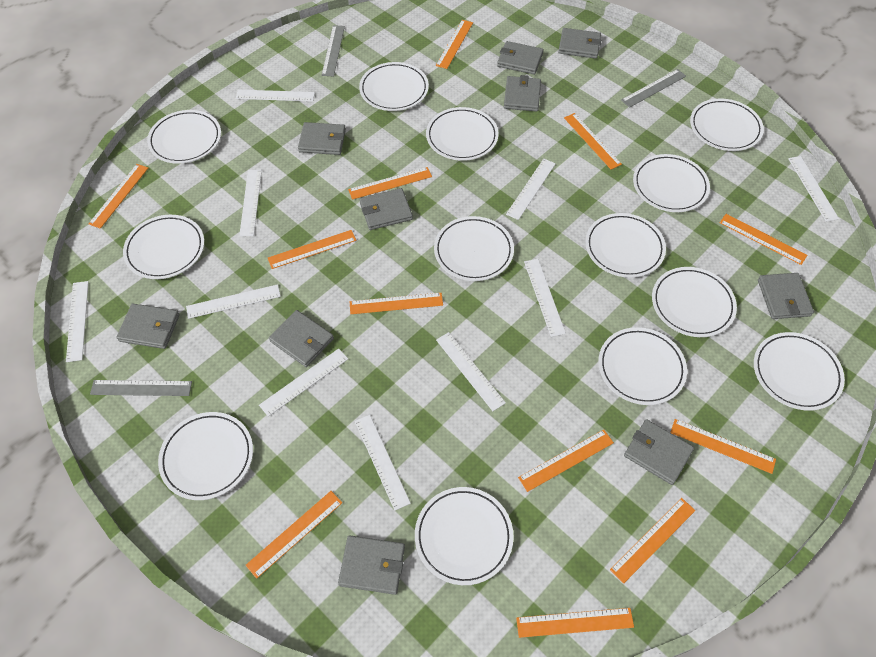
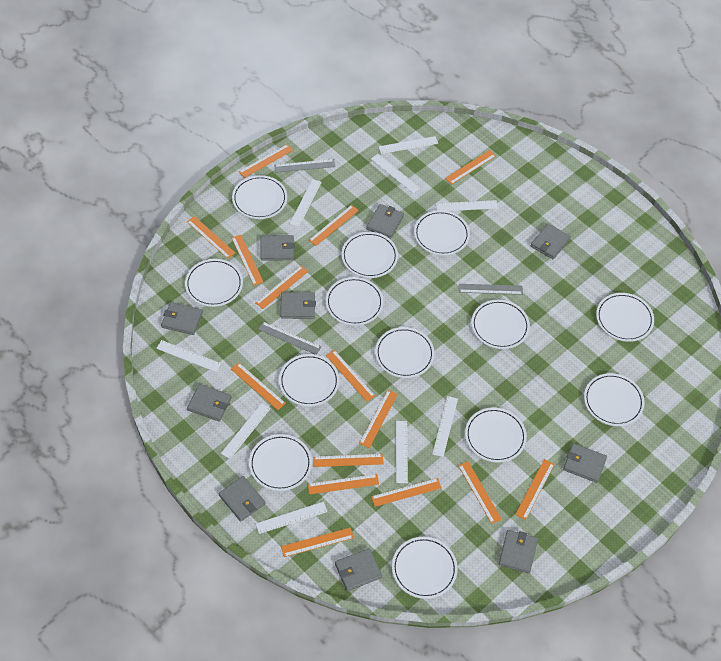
orange ruler: 12 -> 15
white ruler: 10 -> 9

